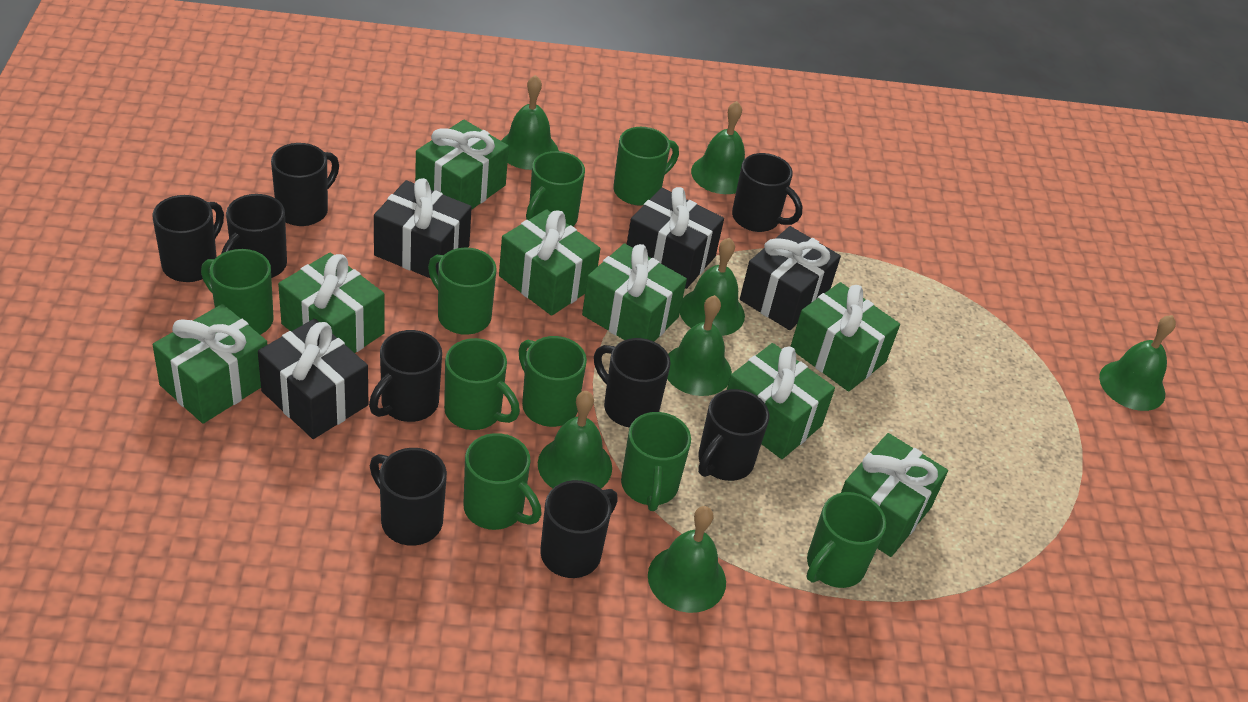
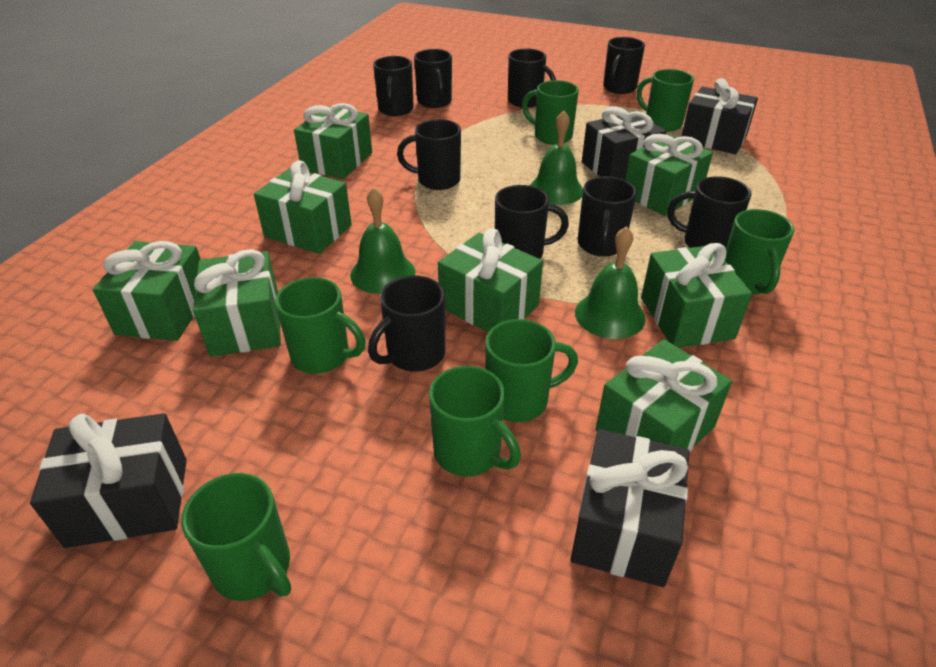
green bell: 7 -> 3
green mug: 9 -> 7

